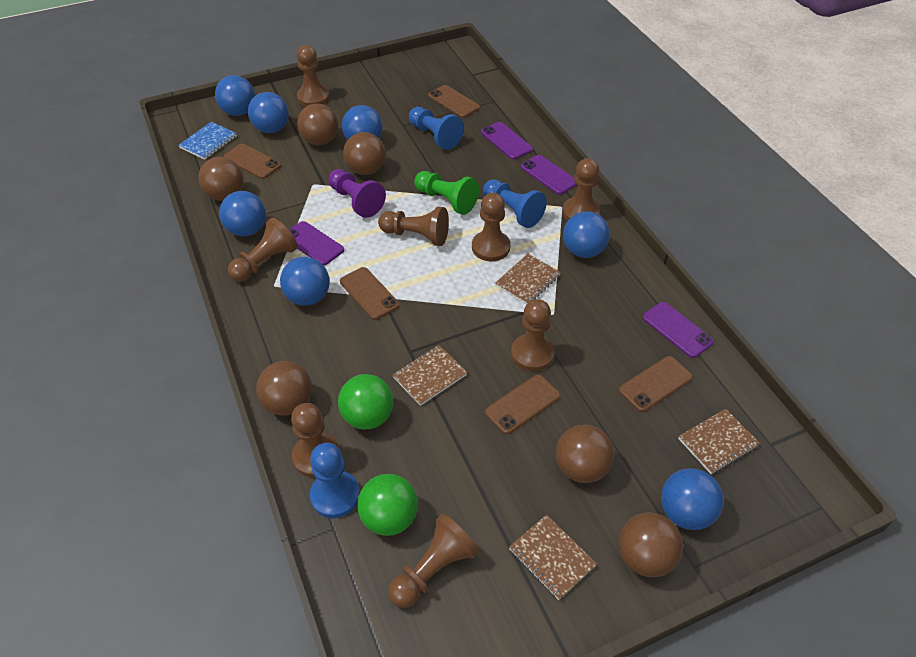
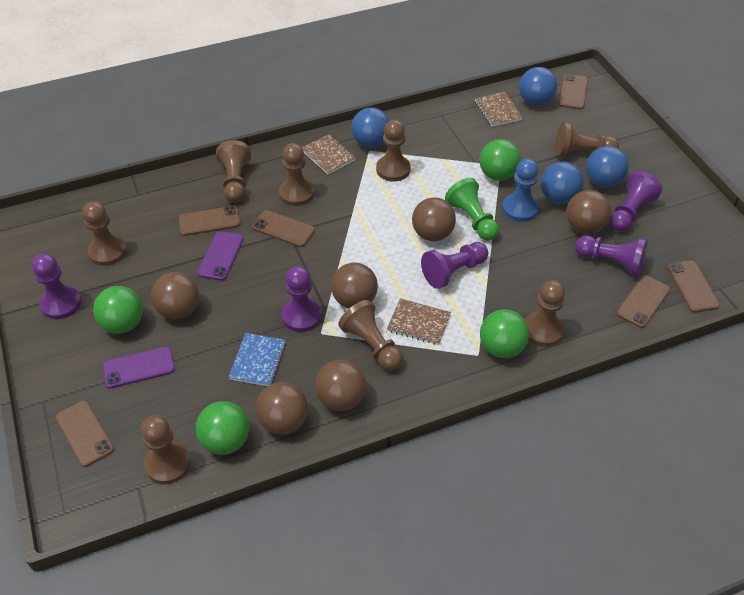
blue ball: 7 -> 4
blue pawn: 3 -> 1
brown notebook: 4 -> 3
brown phone: 5 -> 6
green ball: 2 -> 4
purple pawn: 1 -> 5
purple phone: 4 -> 2

